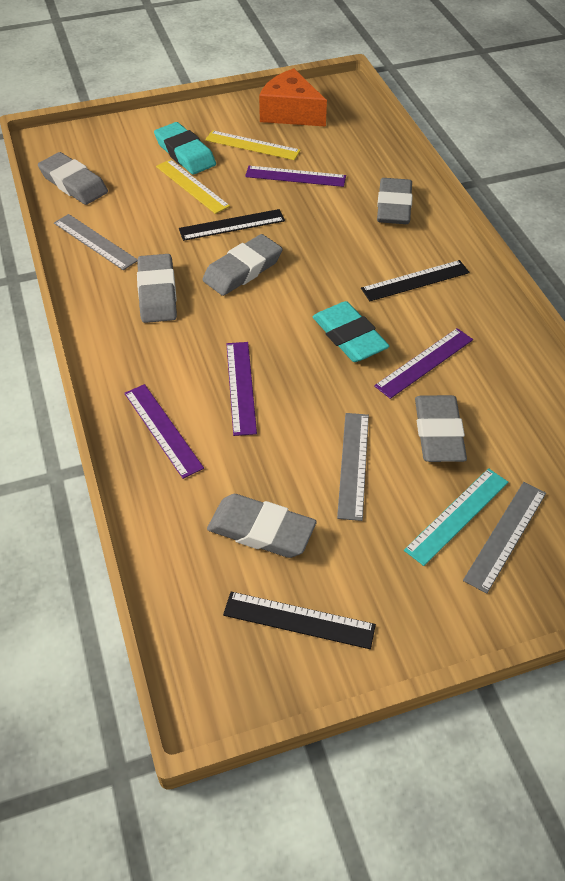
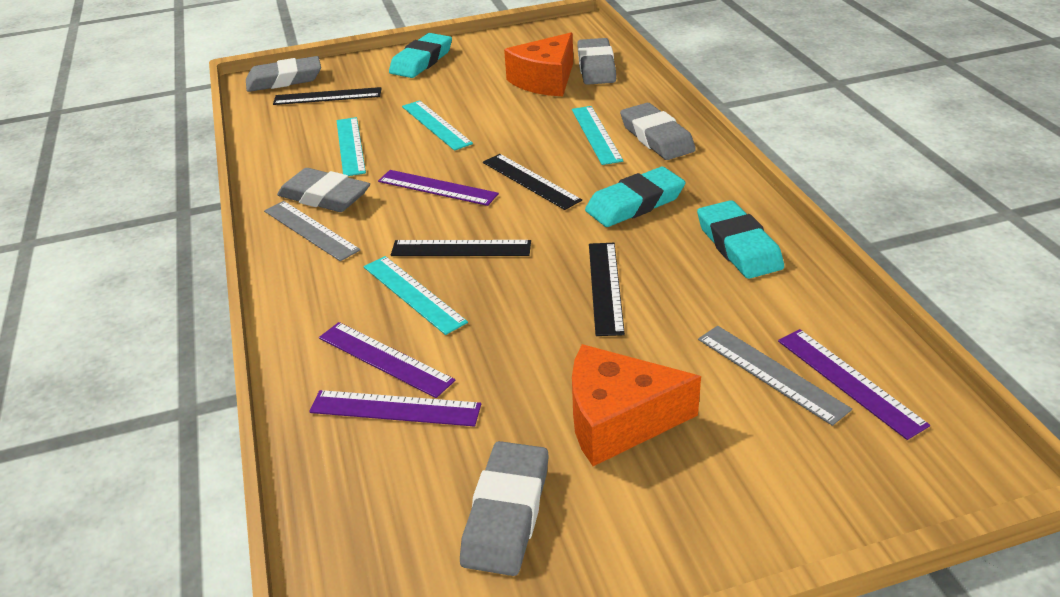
black ruler: 3 -> 4
grey eraser: 6 -> 5
grey ruler: 3 -> 2
orange cheese: 1 -> 2
turquoise eraser: 2 -> 3
turquoise ruler: 1 -> 4
yellow ruler: 2 -> 0

